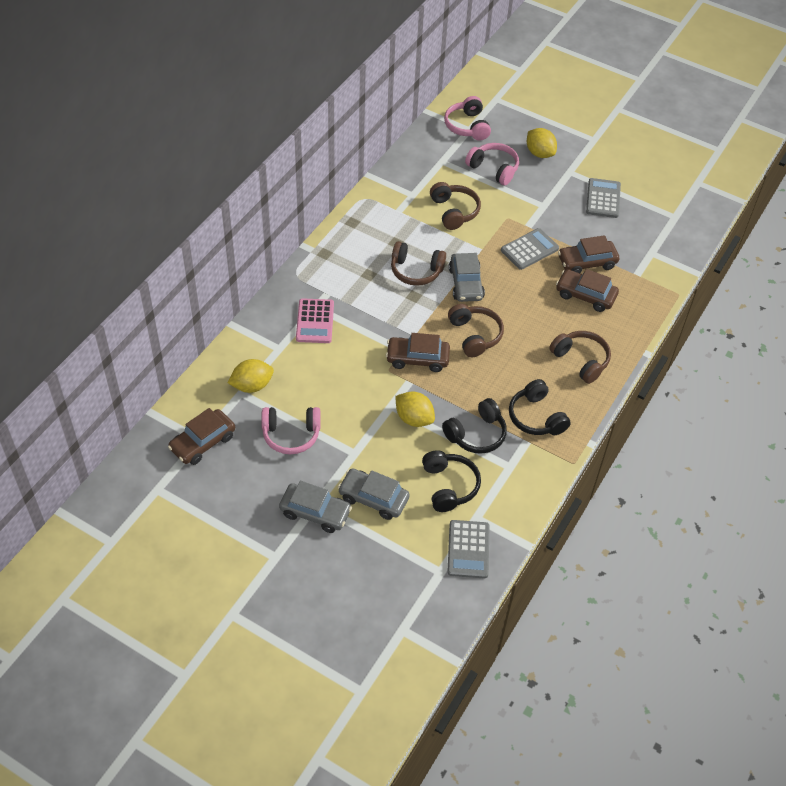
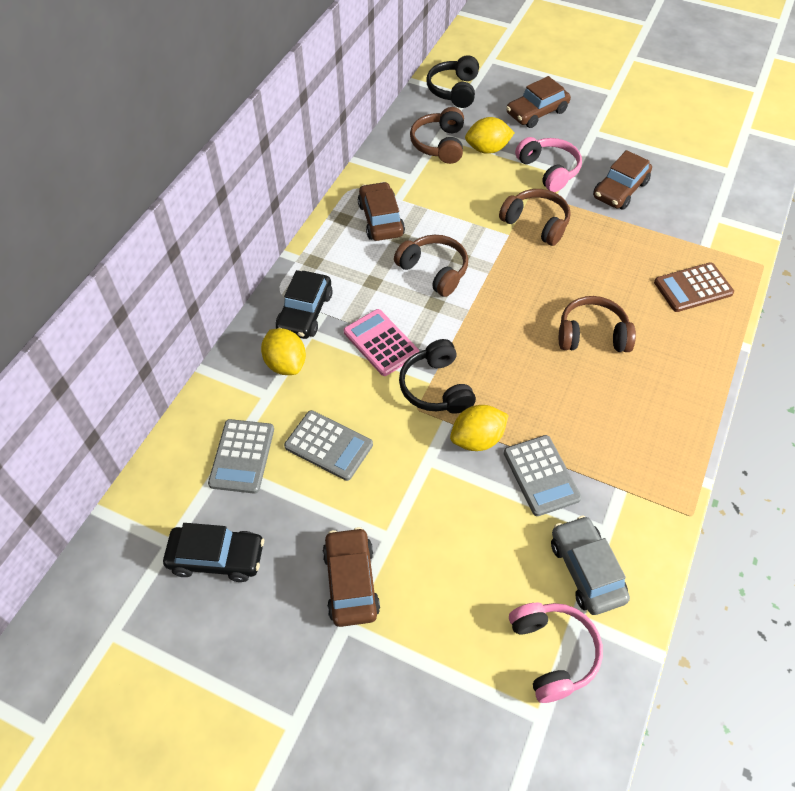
black car: 0 -> 2
black headphones: 3 -> 2
brown calculator: 0 -> 1
grey car: 3 -> 1
pink headphones: 3 -> 2

